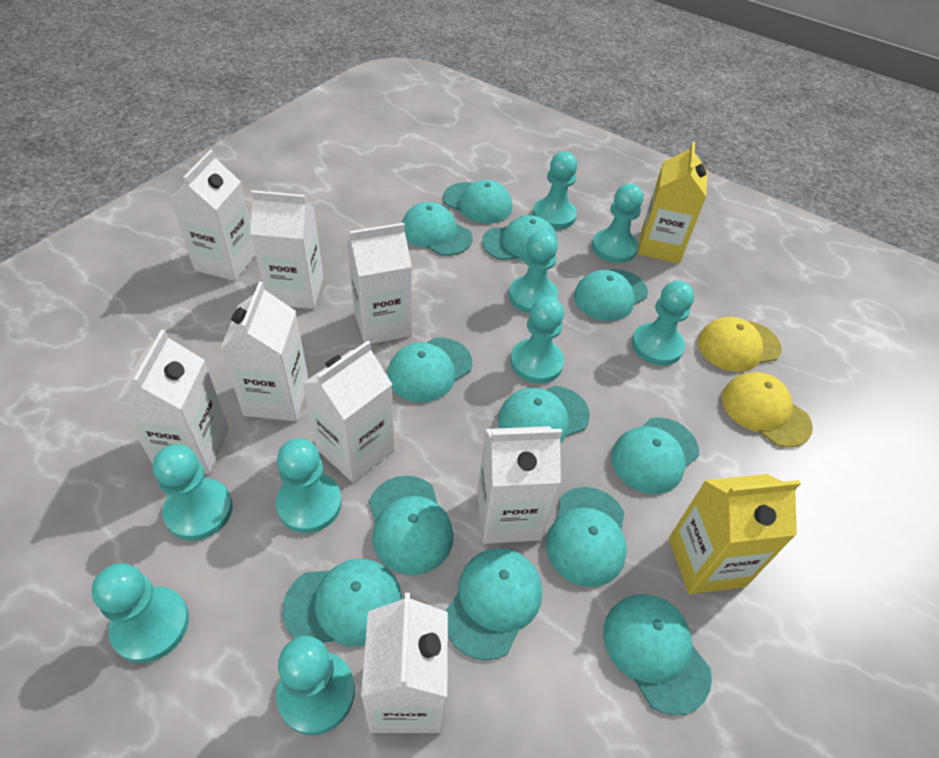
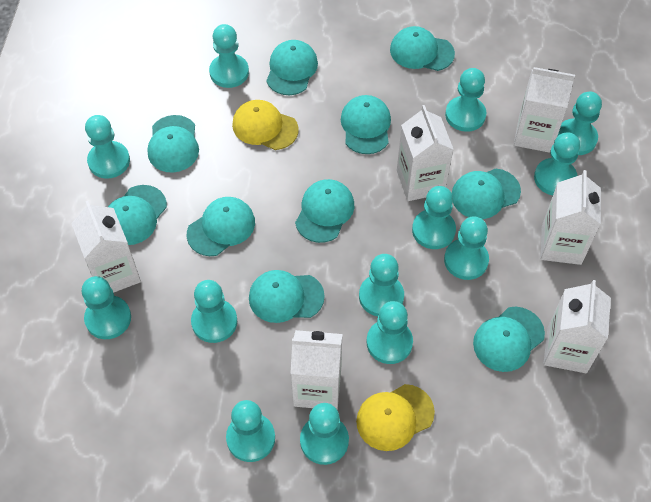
turquoise cap: 12 -> 10
turquoise pawn: 9 -> 13
white carton: 8 -> 6
yellow carton: 2 -> 0

